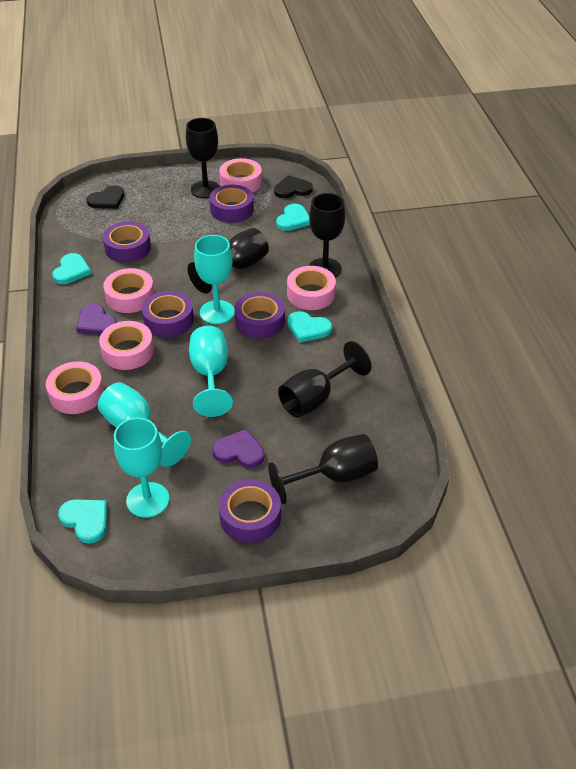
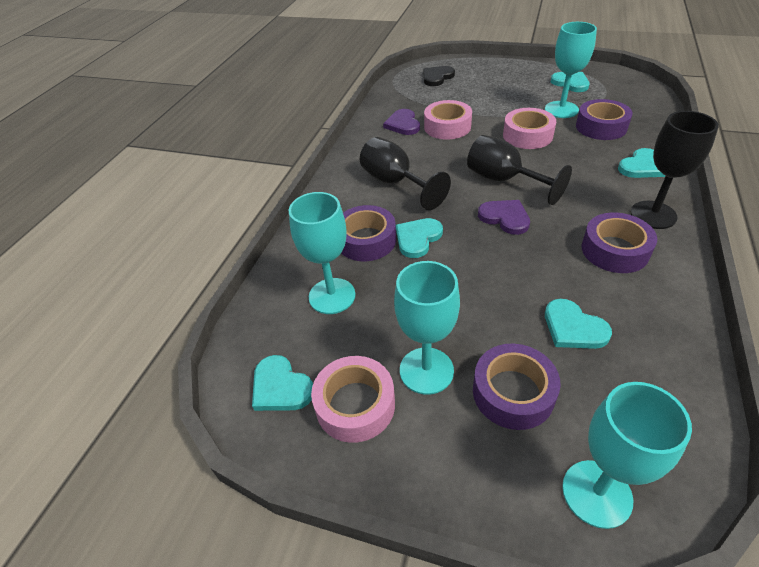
black goblet: 5 -> 3
black heart: 2 -> 1
pink tape: 5 -> 3
purple tape: 5 -> 4
turquoise heart: 4 -> 5

